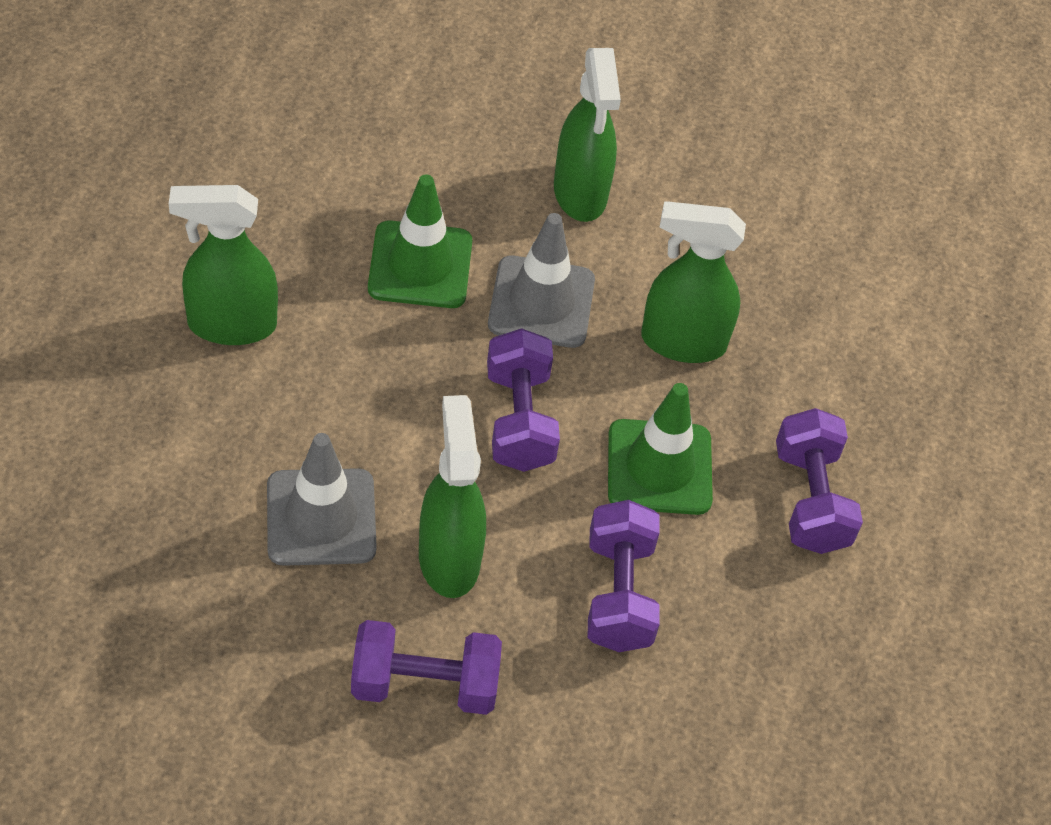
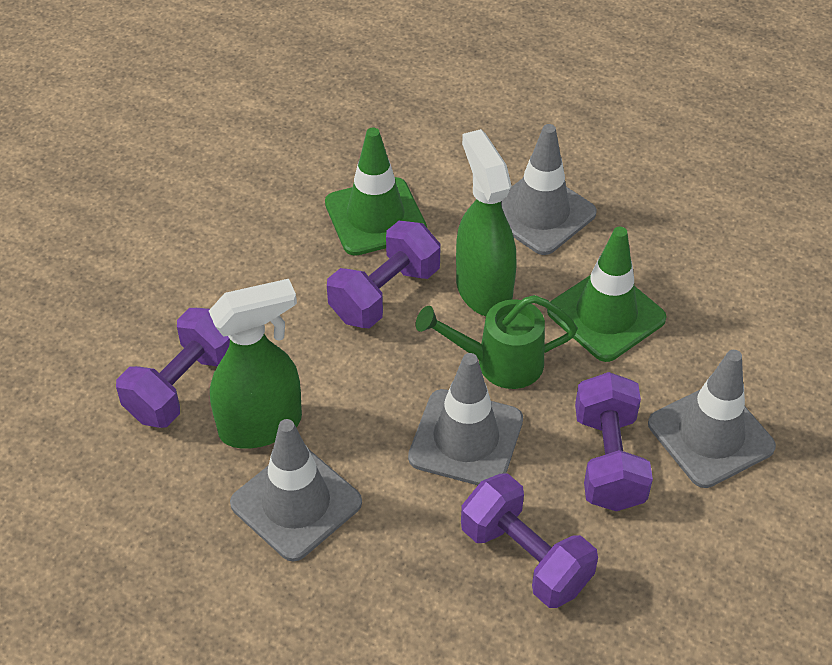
green spray bottle: 4 -> 2
green watering can: 0 -> 1
grey traffic cone: 2 -> 4

